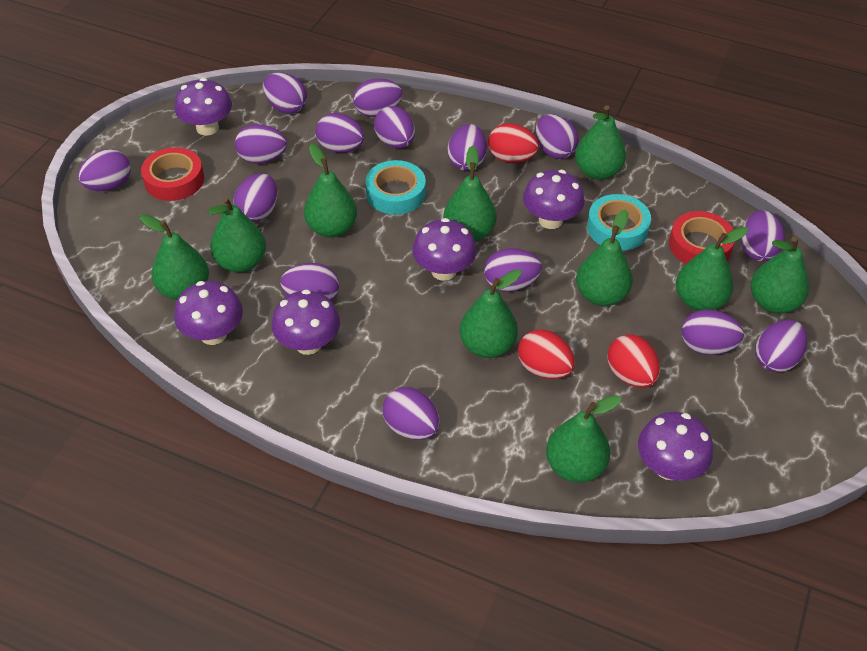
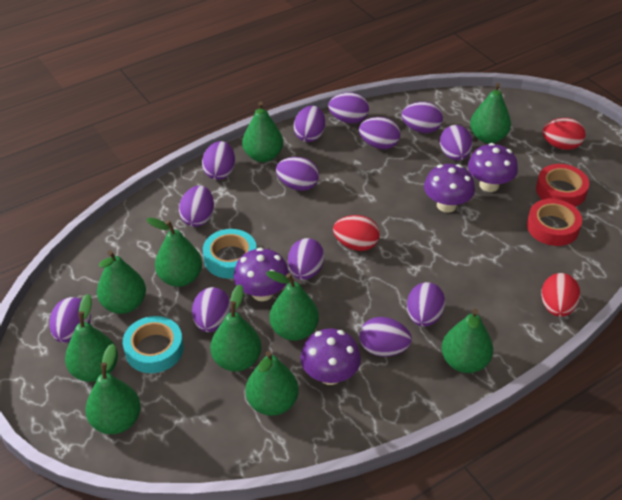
purple egg: 15 -> 13
purple mushroom: 6 -> 4

